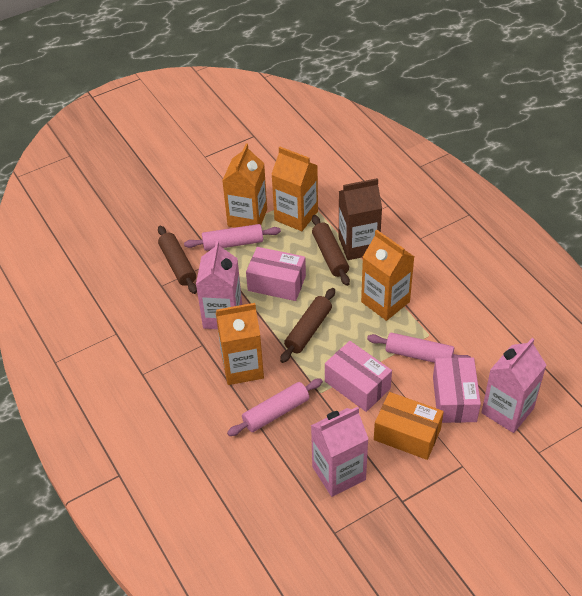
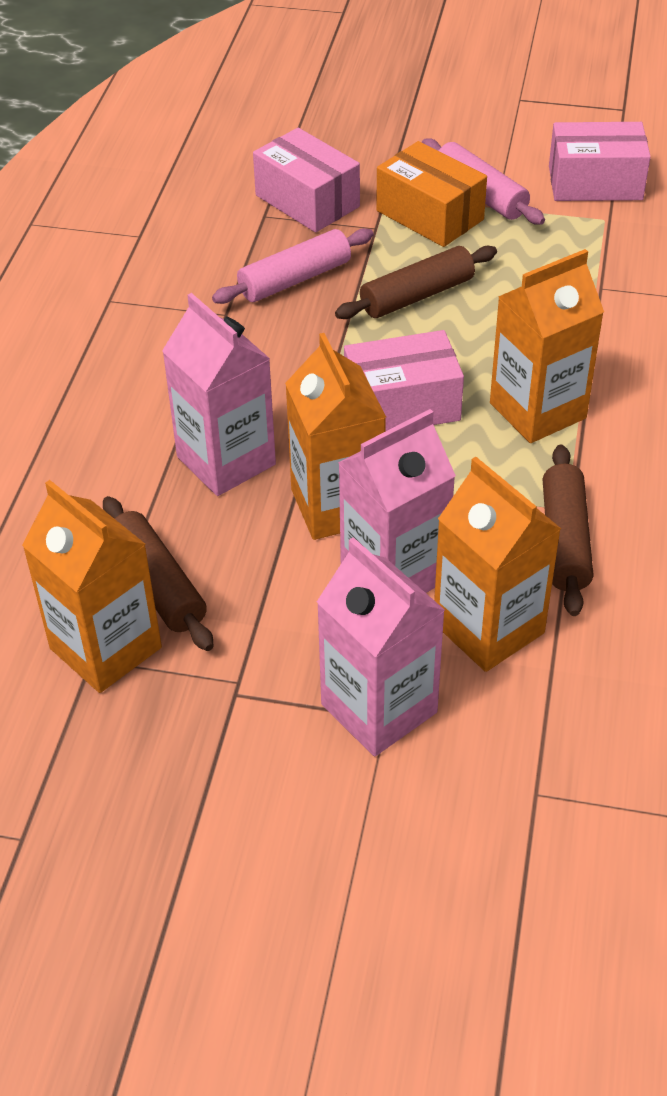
brown carton: 1 -> 0
pink rolling pin: 3 -> 2

